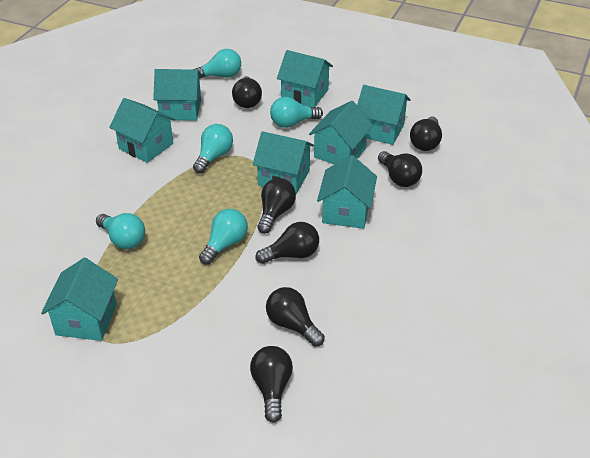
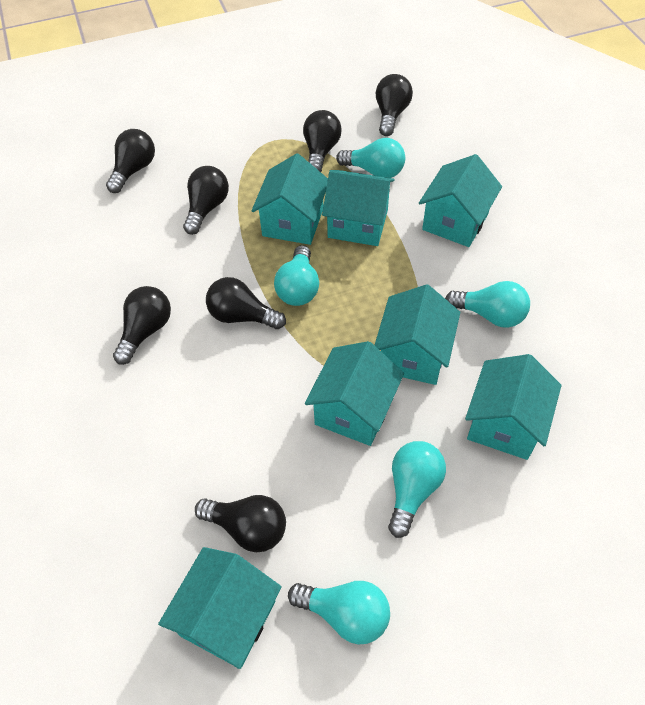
turquoise house: 8 -> 7

